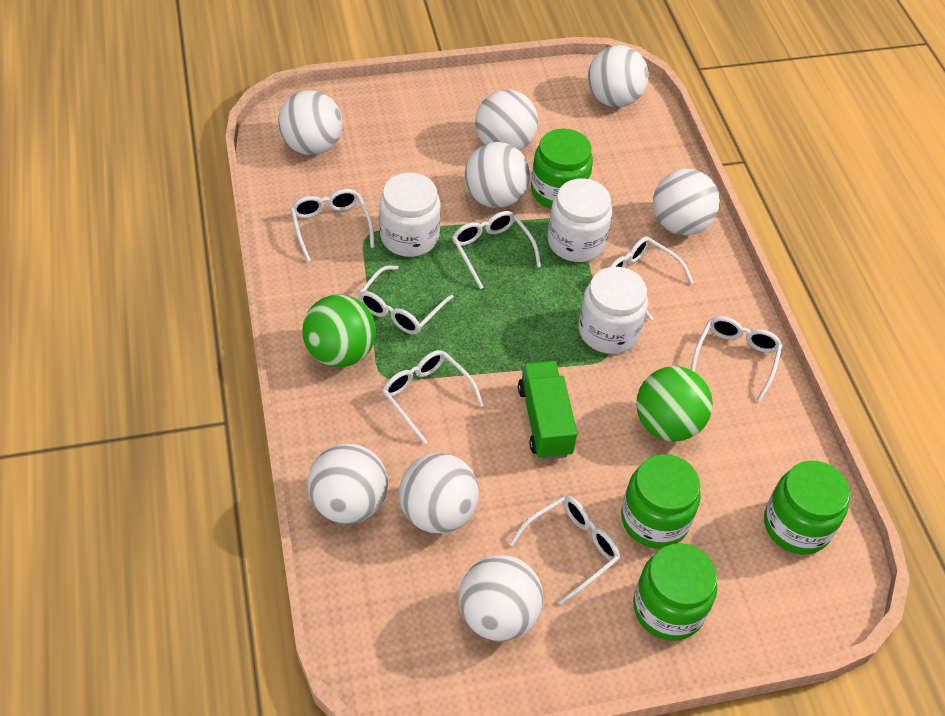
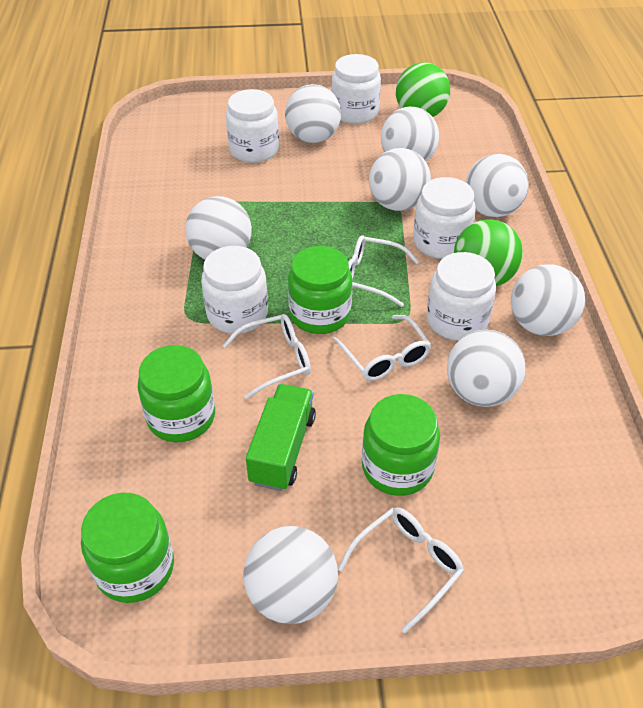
white glasses: 7 -> 4
white jar: 3 -> 5

